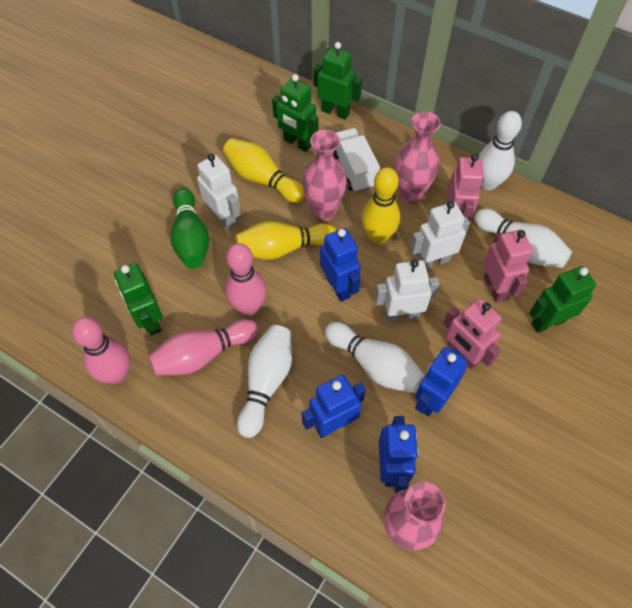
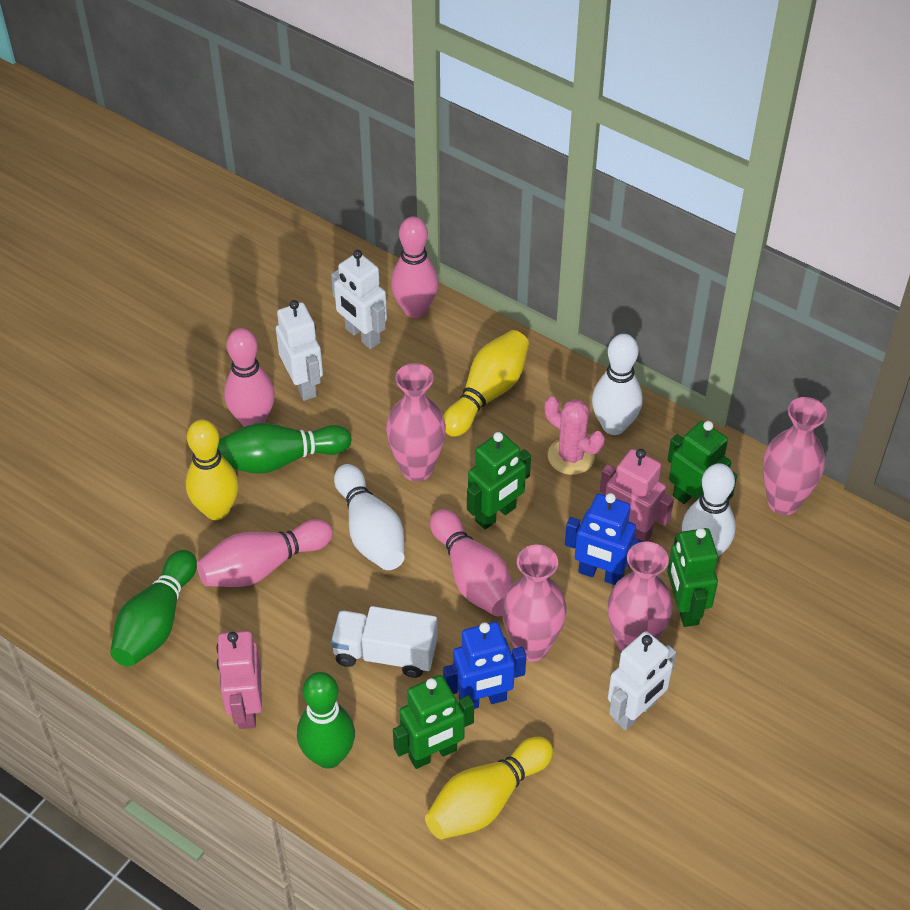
blue robot: 4 -> 2
green bowling pin: 1 -> 3
pink bowling pin: 3 -> 4
pink cactus: 0 -> 1
pink robot: 3 -> 2
pink vase: 3 -> 4
white bowling pin: 4 -> 3

